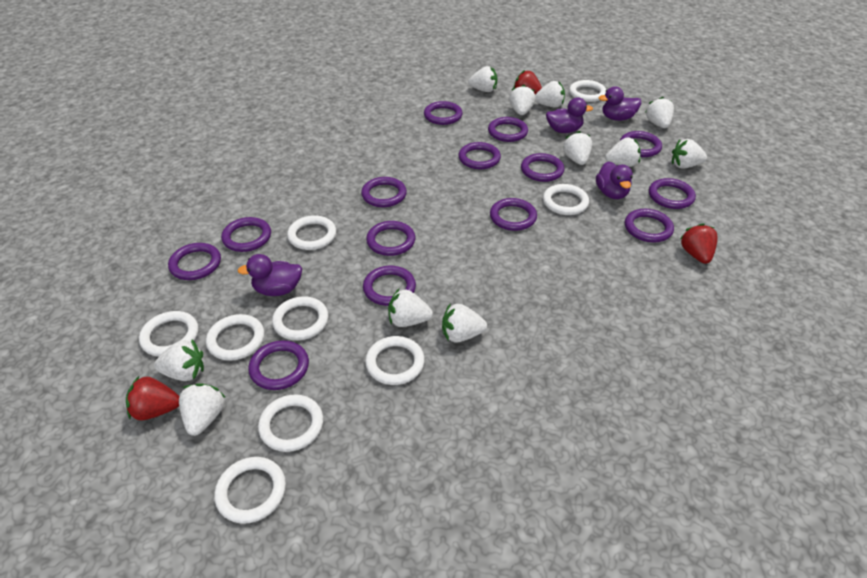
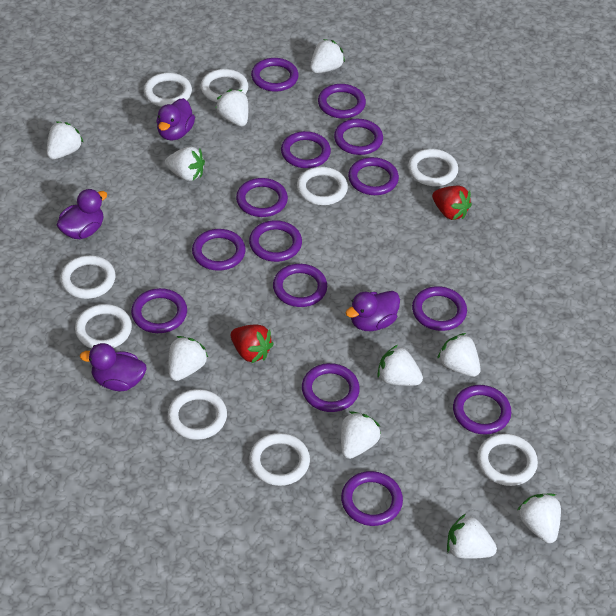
red strawberry: 3 -> 2
white strawberry: 11 -> 10

